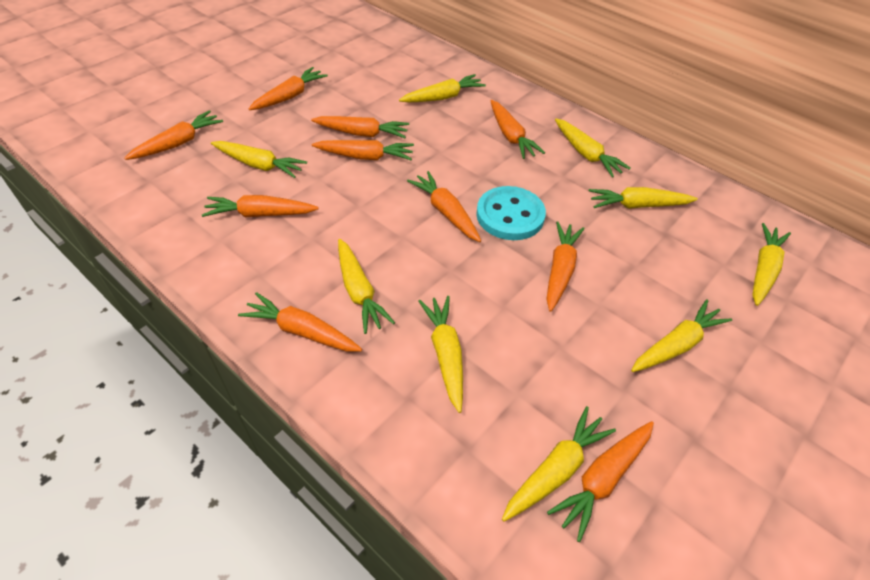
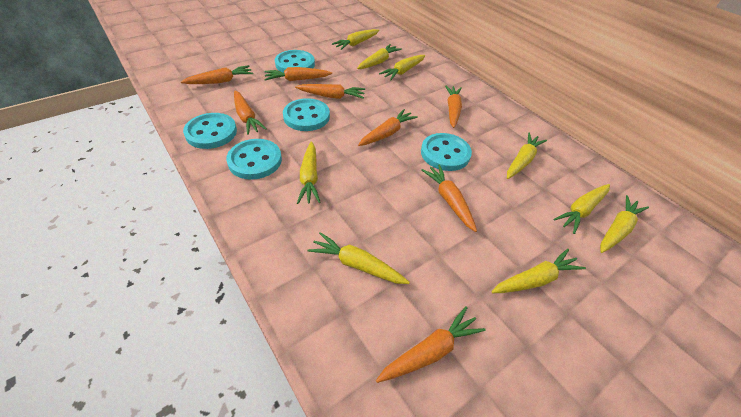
orange carrot: 10 -> 8
turquoise button: 1 -> 5

